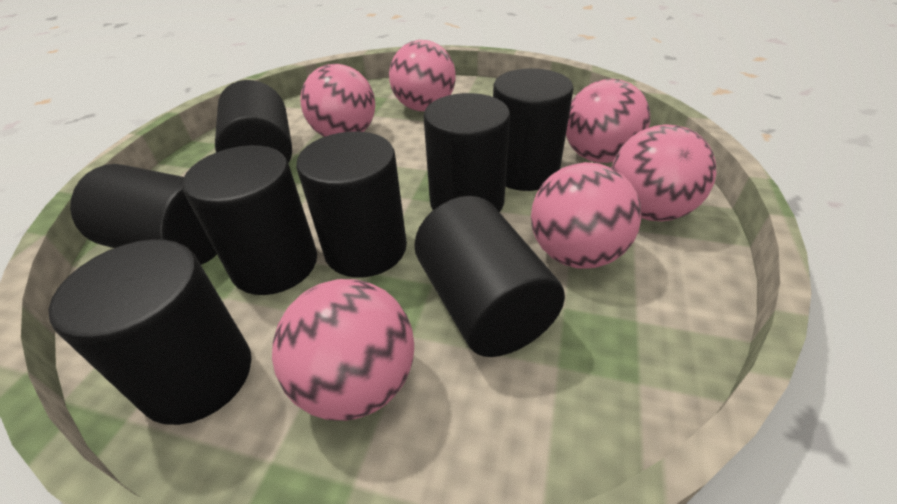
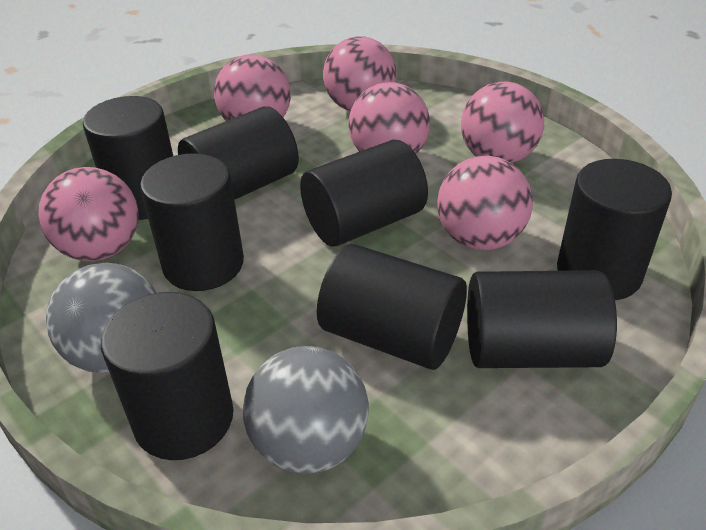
grey ball: 0 -> 2

